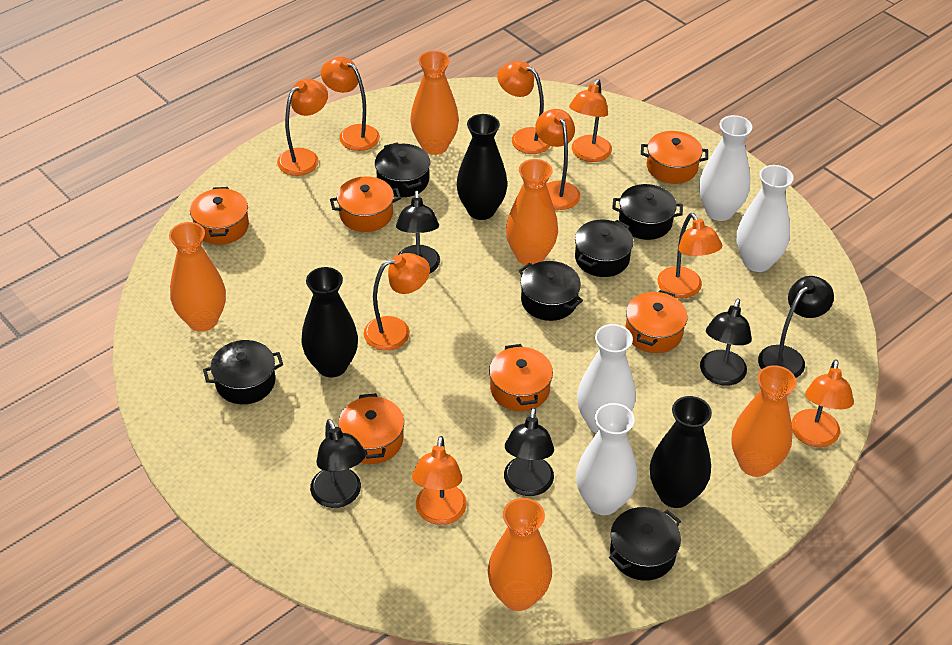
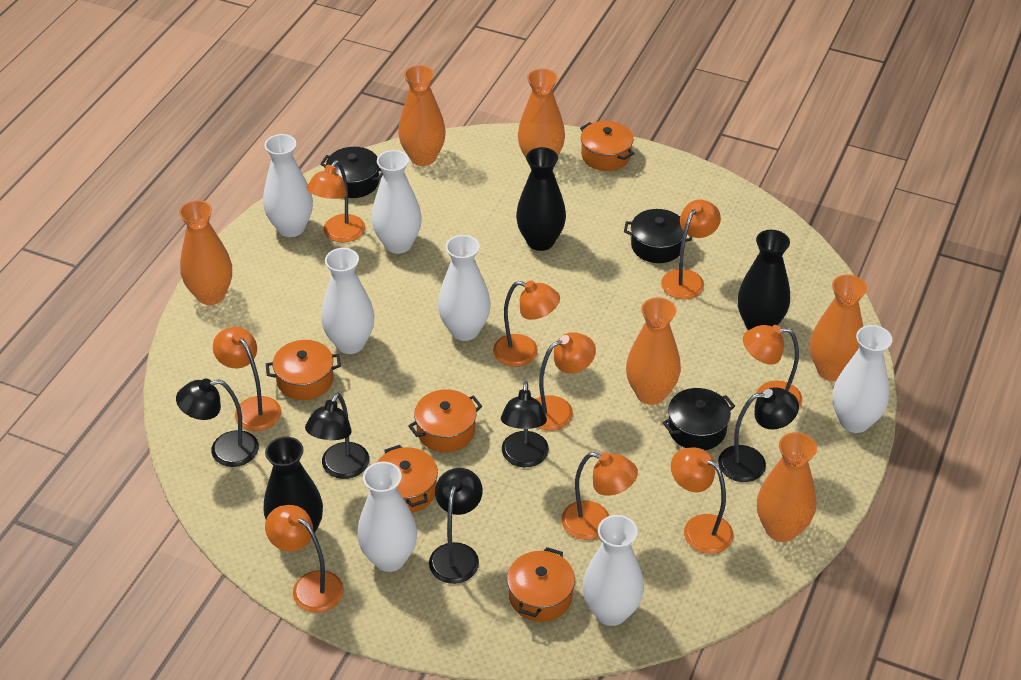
black pot: 6 -> 3
orange pot: 6 -> 5
orange vase: 5 -> 6
white vase: 4 -> 7

